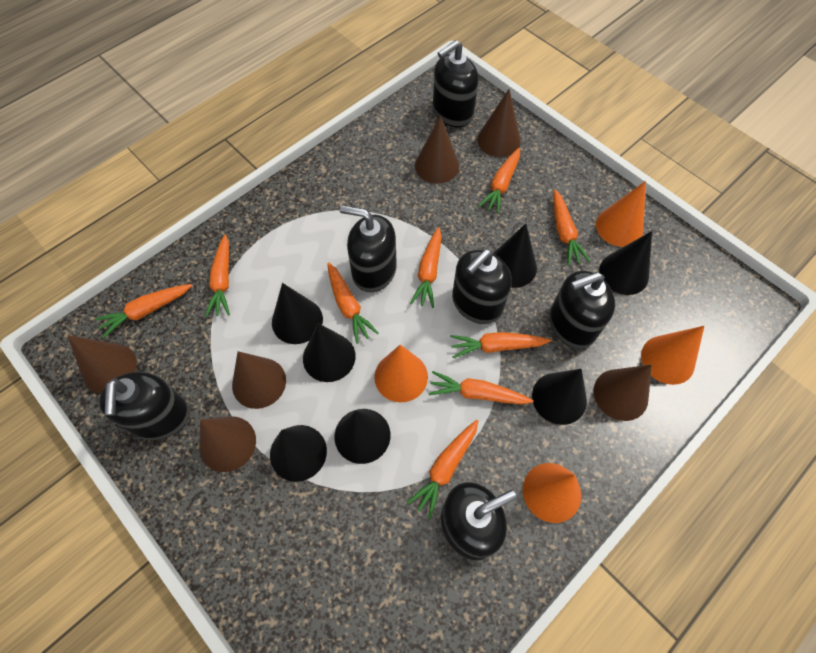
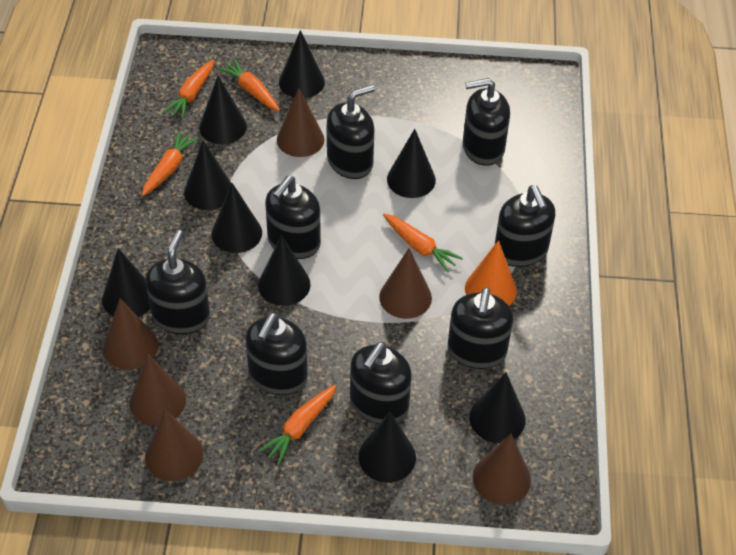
black cone: 7 -> 9
black soap dispenser: 6 -> 8
orange carrot: 9 -> 5
orange cone: 4 -> 1

